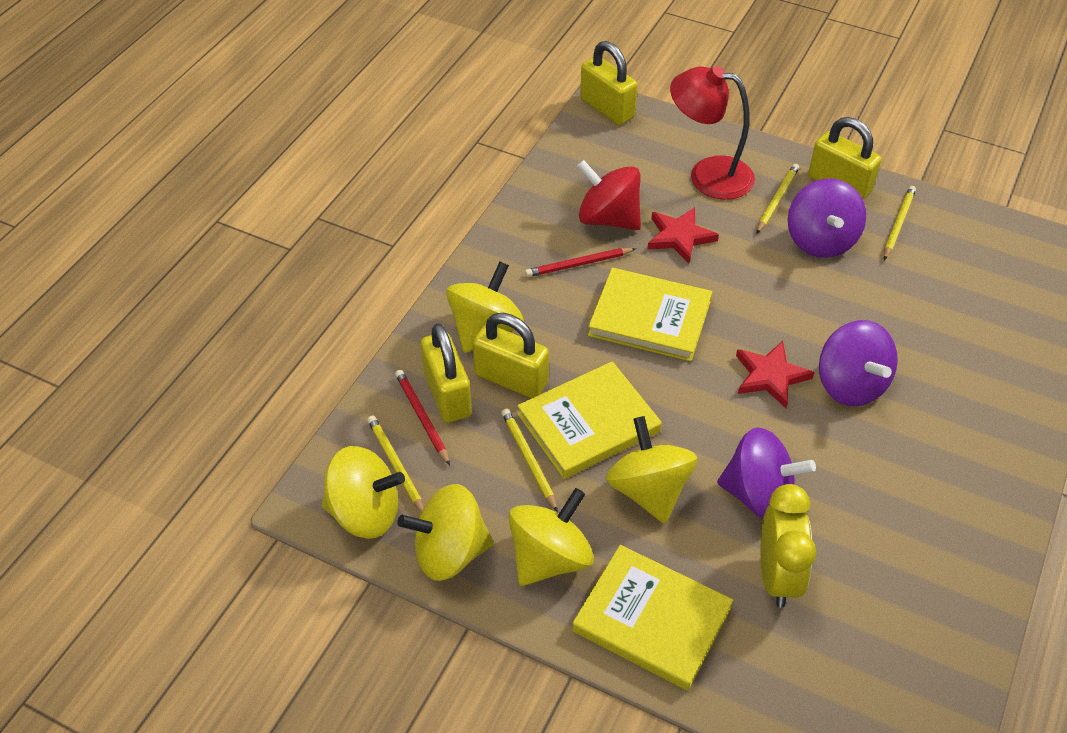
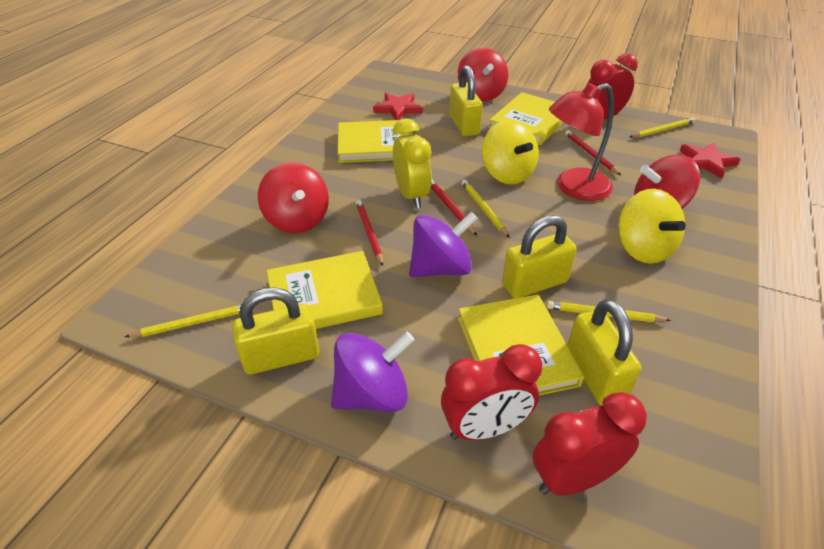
purple spinning top: 3 -> 2
red clock: 0 -> 3
red pencil: 2 -> 3
red spinning top: 1 -> 3
yellow book: 3 -> 4
yellow spinning top: 5 -> 2

